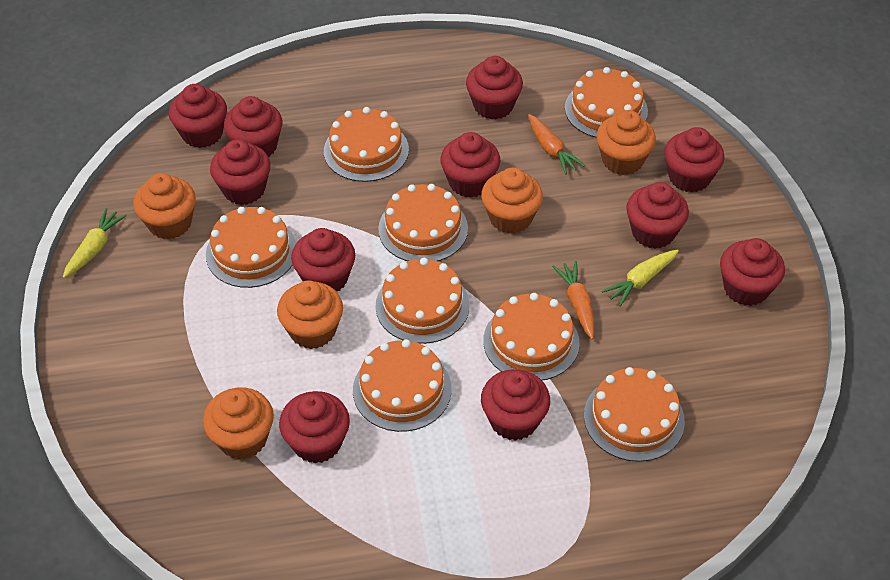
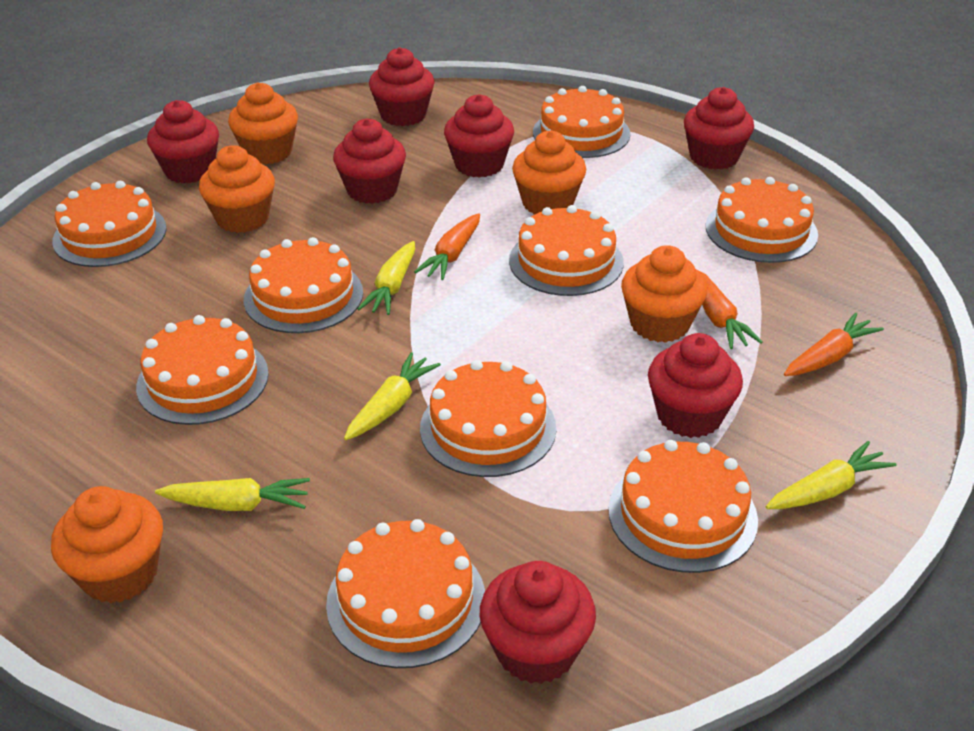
orange cake: 8 -> 9
orange carrot: 2 -> 3
red cupcake: 11 -> 7
yellow carrot: 2 -> 4

